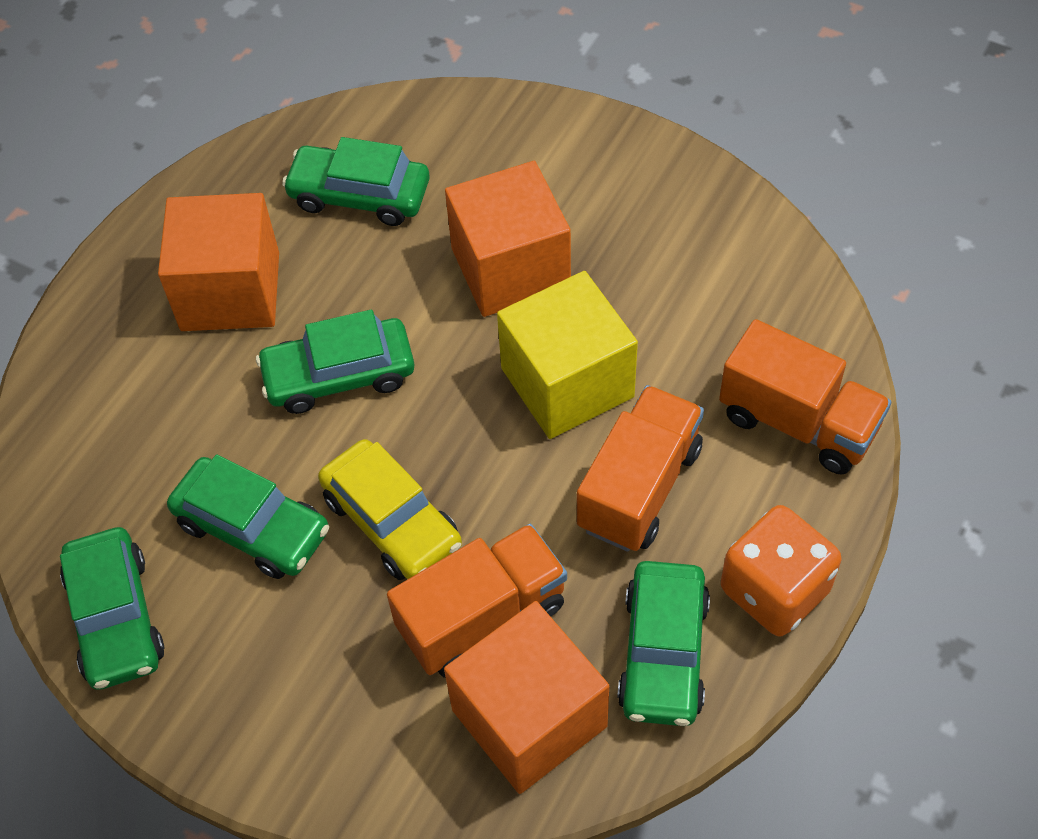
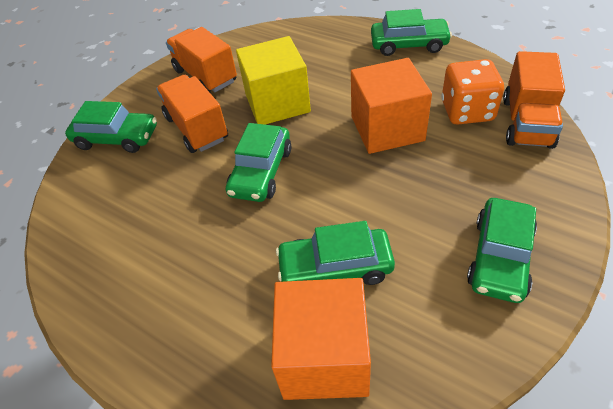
orange cube: 3 -> 2
yellow car: 1 -> 0

